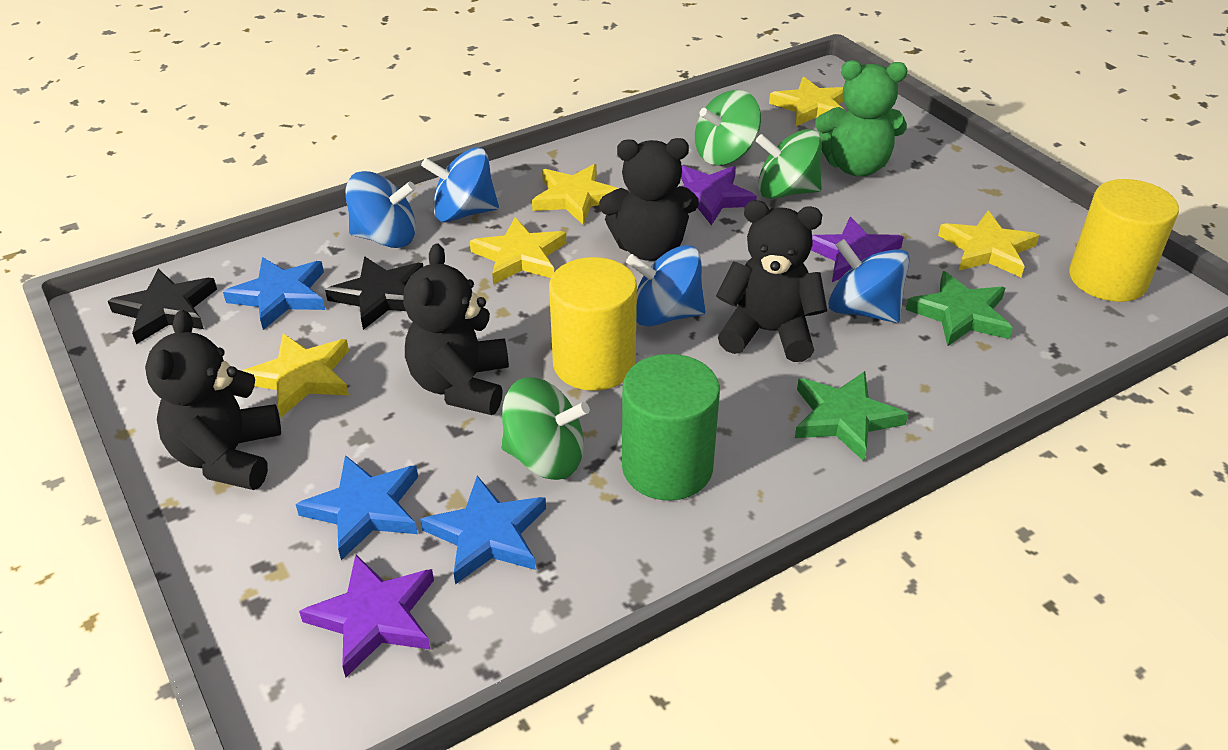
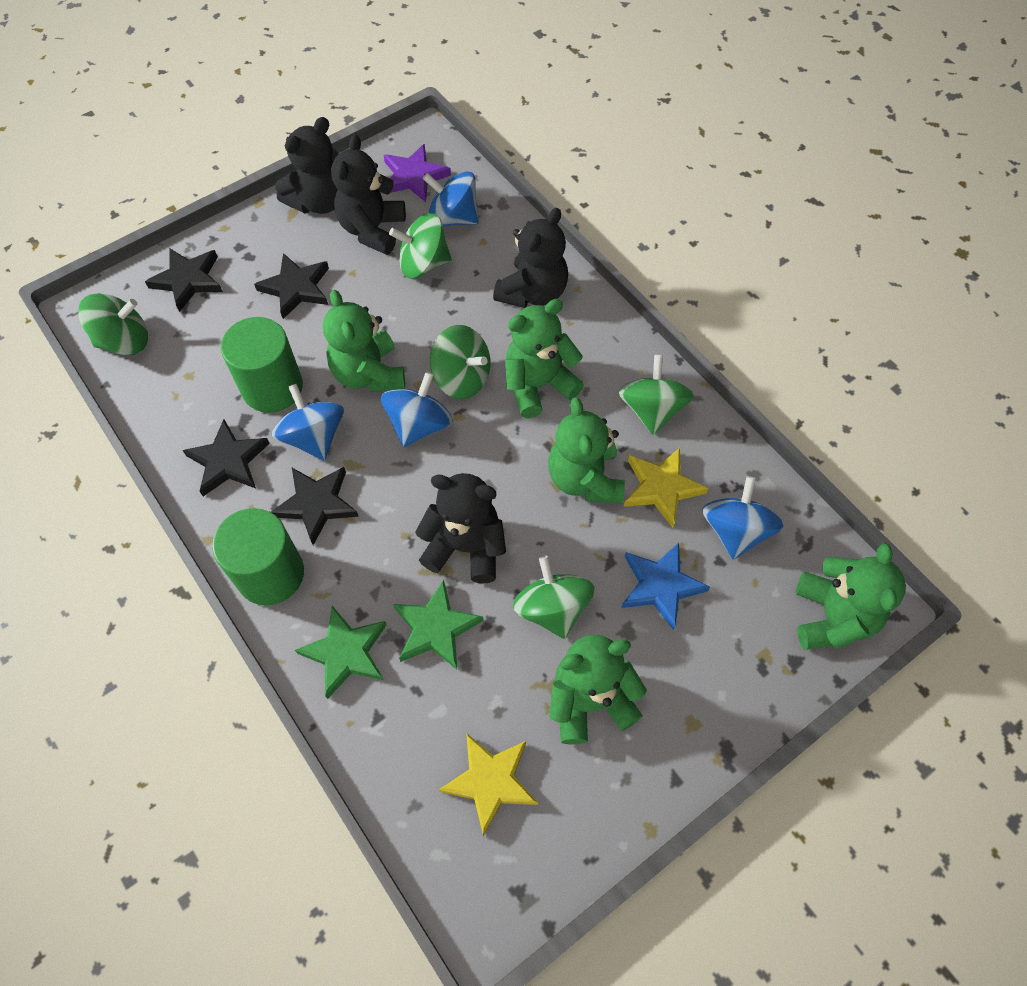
black star: 2 -> 4
blue star: 3 -> 1
green cylinder: 1 -> 2
green spinning top: 3 -> 5
green teddy bear: 1 -> 5
purple star: 3 -> 1
yellow cylinder: 2 -> 0
yellow star: 5 -> 2

